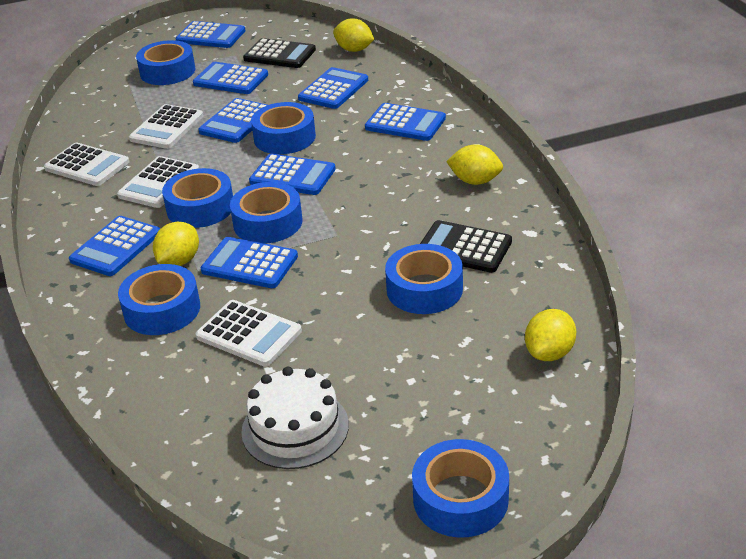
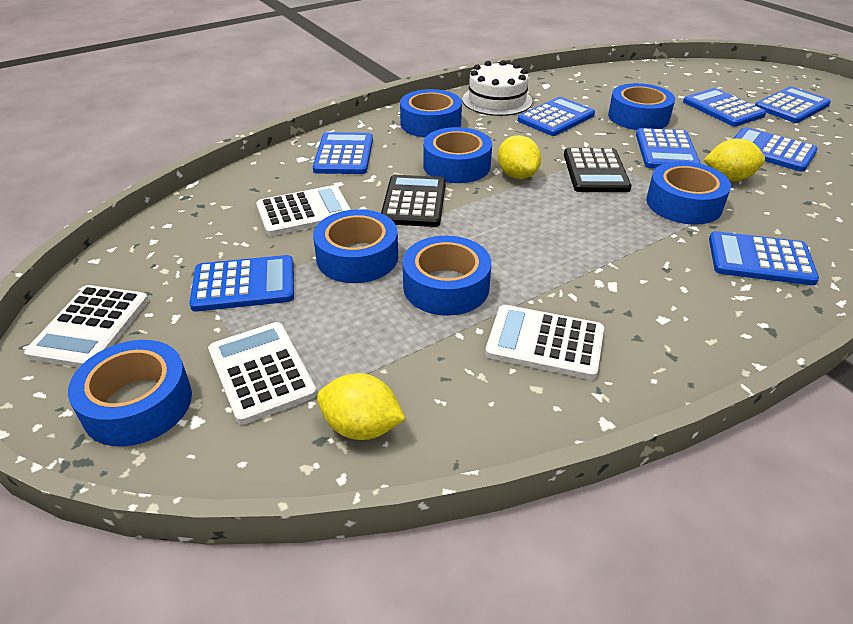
yellow lemon: 4 -> 3

